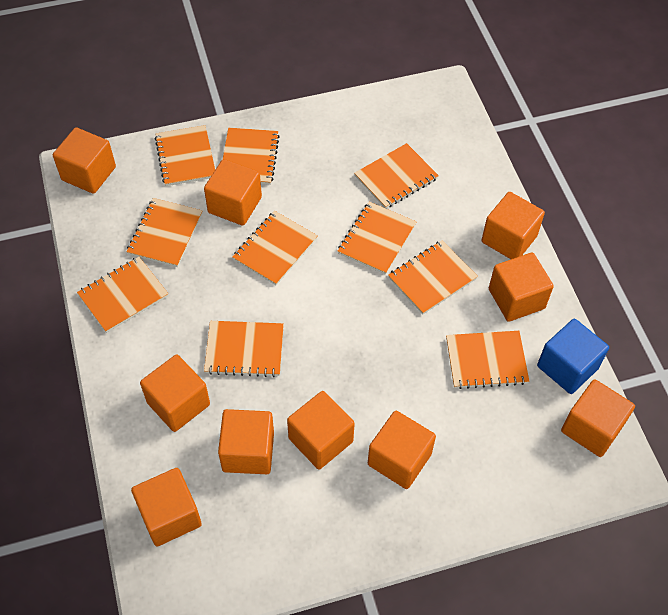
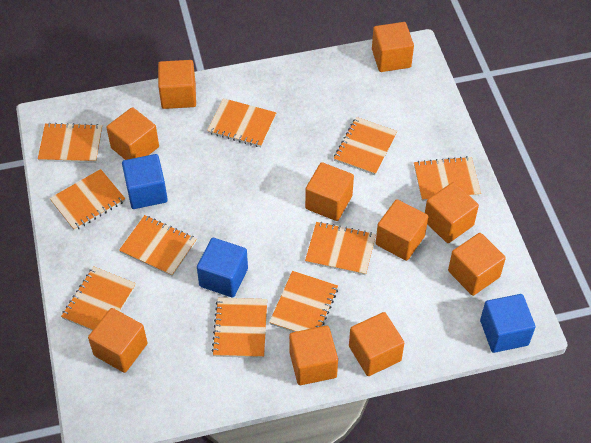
blue cube: 1 -> 3

